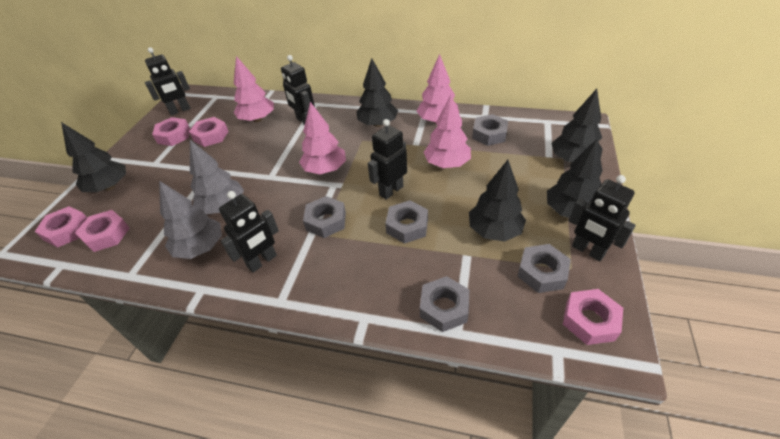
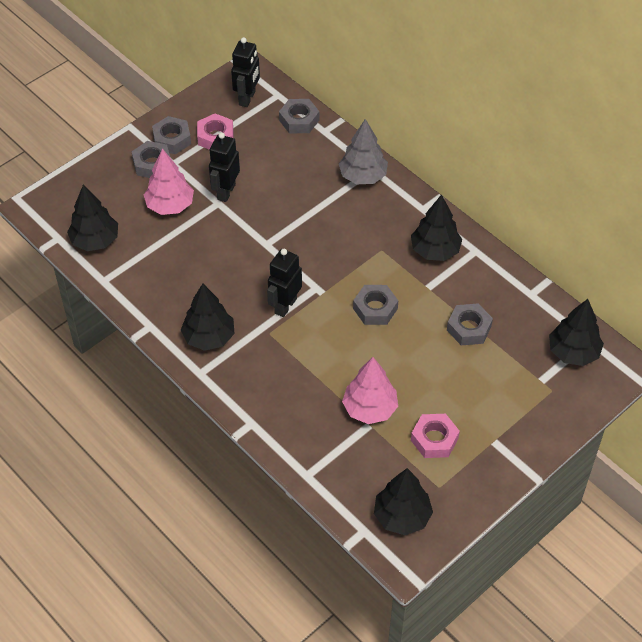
black robot: 5 -> 3
grey tree: 2 -> 1
pink nut: 5 -> 2
pink tree: 4 -> 2

